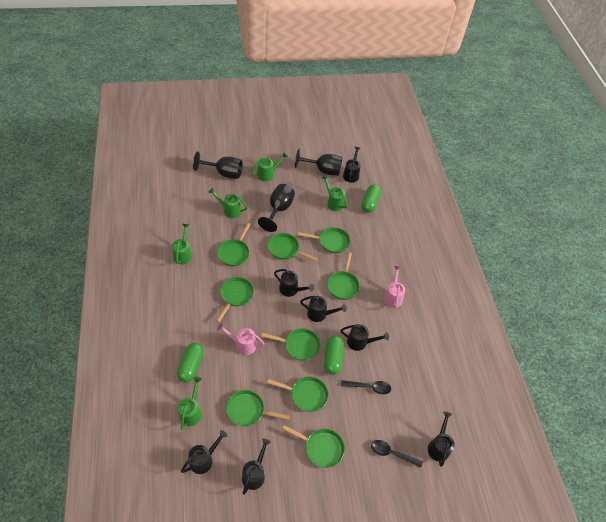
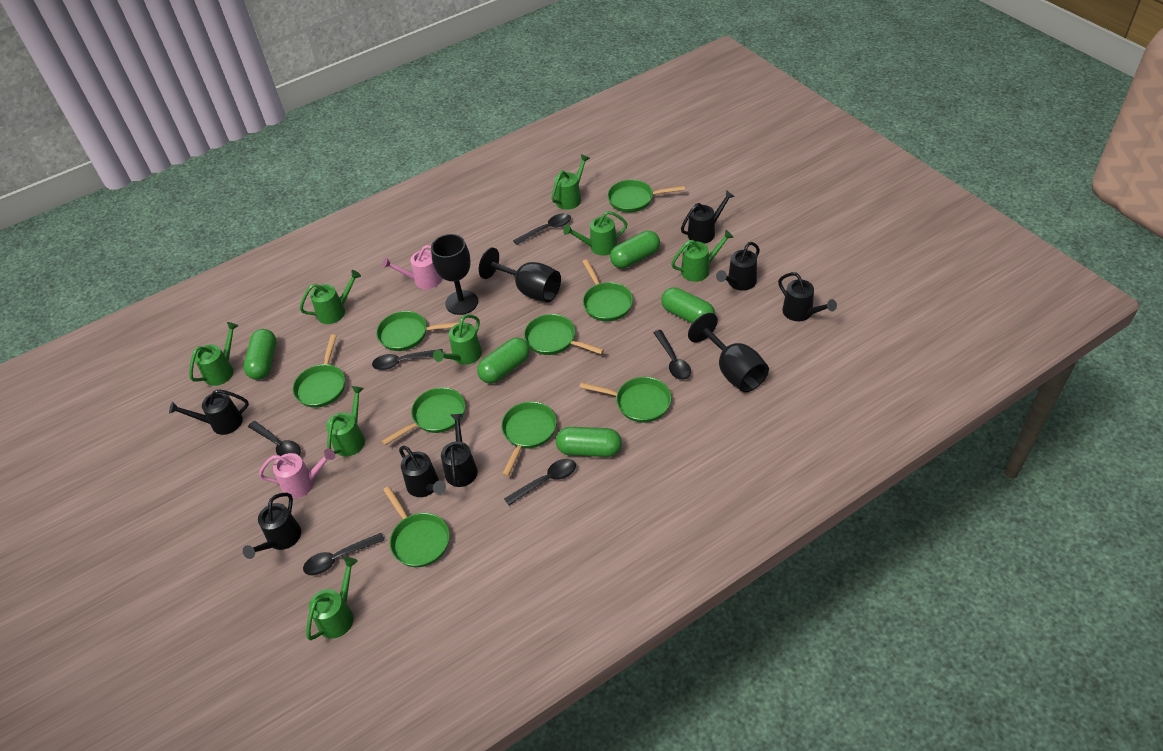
black spoon: 2 -> 6
green capsule: 3 -> 5
green watering can: 5 -> 8

